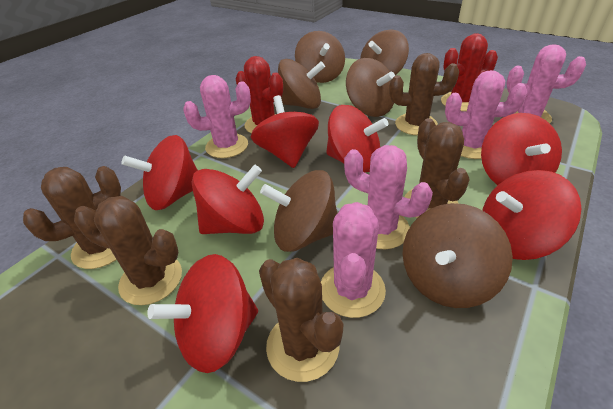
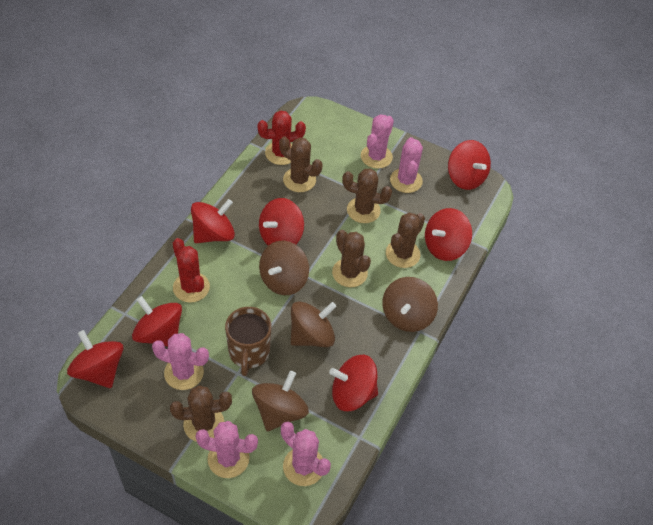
brown mug: 0 -> 1
brown spinning top: 6 -> 4

